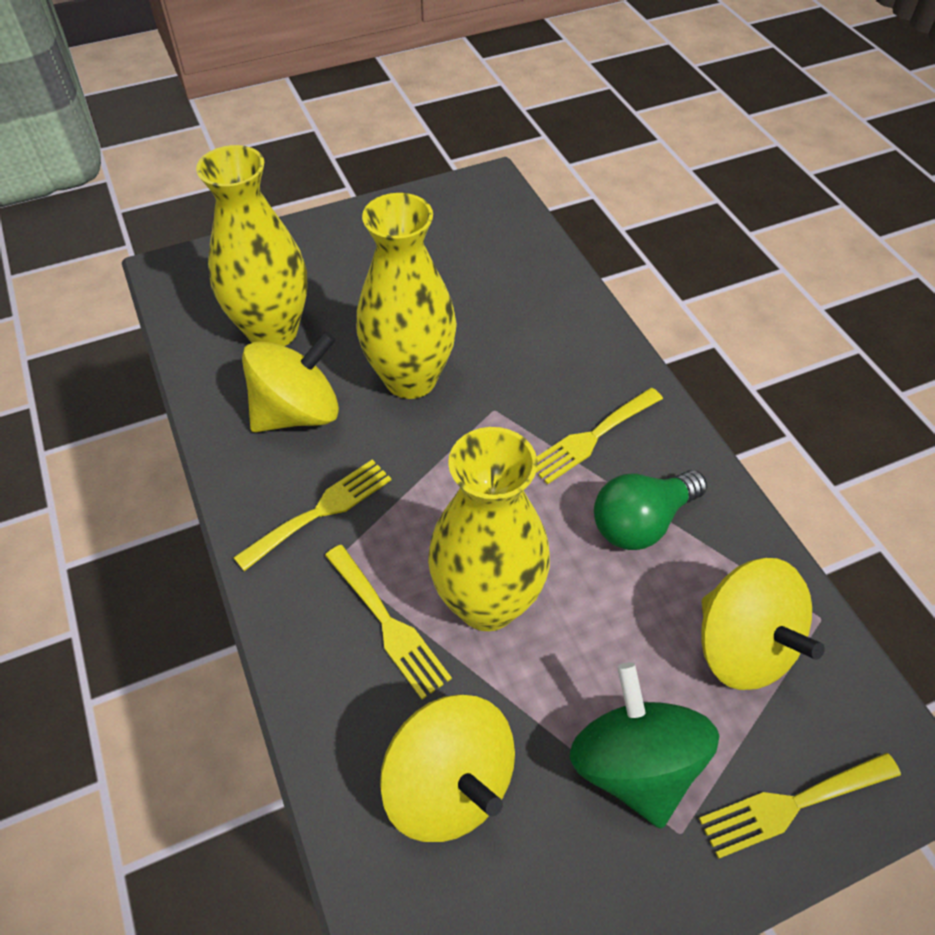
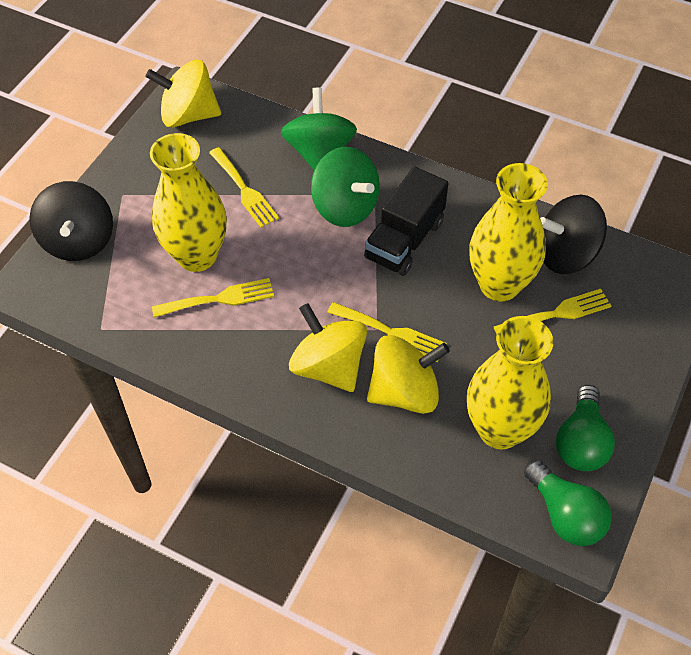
black spinning top: 0 -> 2
black truck: 0 -> 1
green light bulb: 1 -> 2
green spinning top: 1 -> 2

